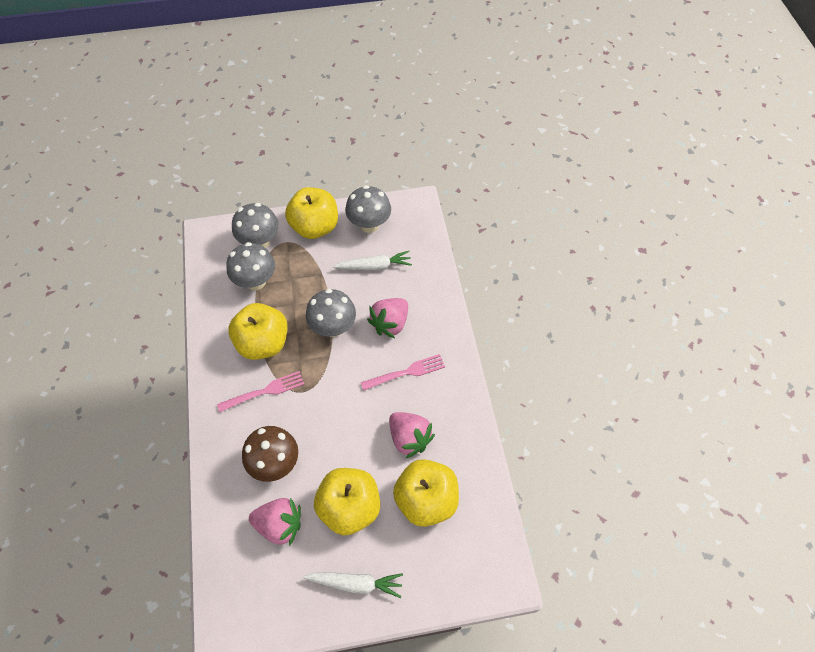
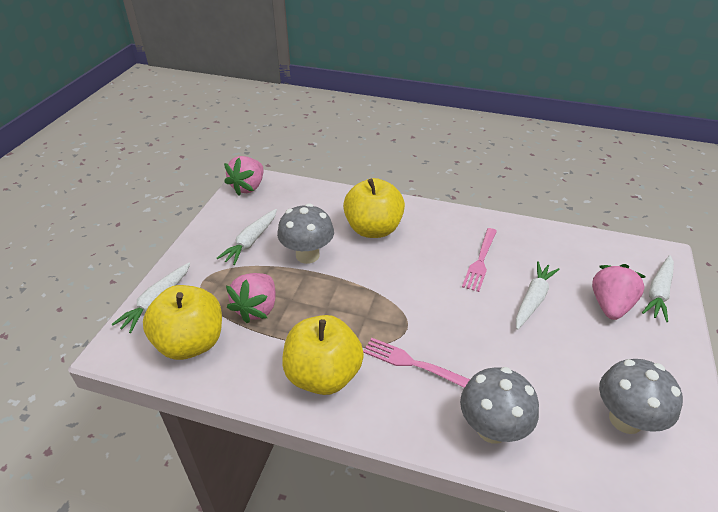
brown mushroom: 1 -> 0
grey mushroom: 4 -> 3
white carrot: 2 -> 4
yellow apple: 4 -> 3

